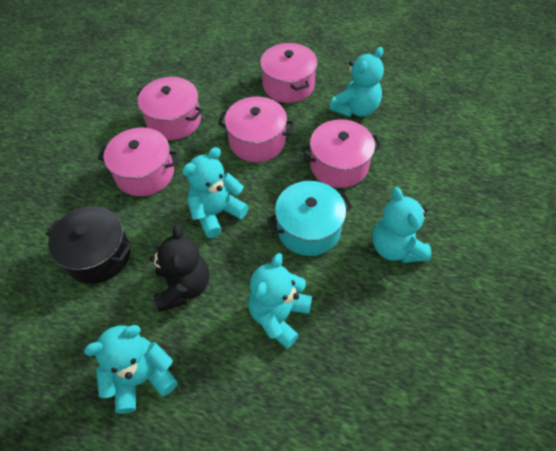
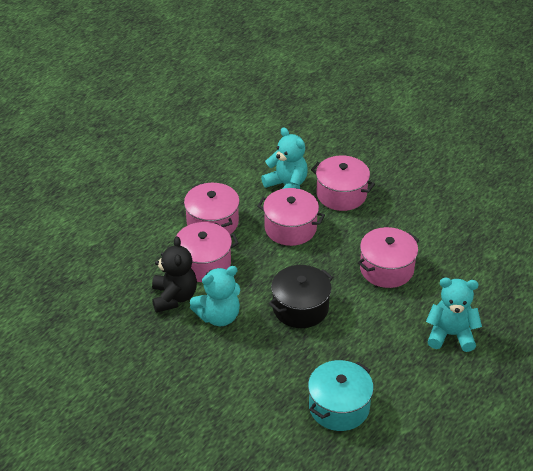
turquoise teddy bear: 5 -> 3

